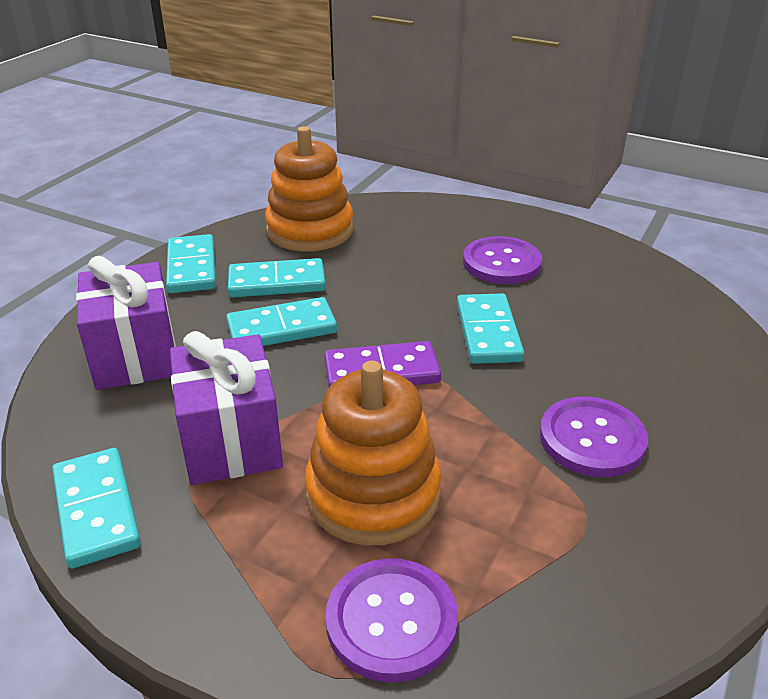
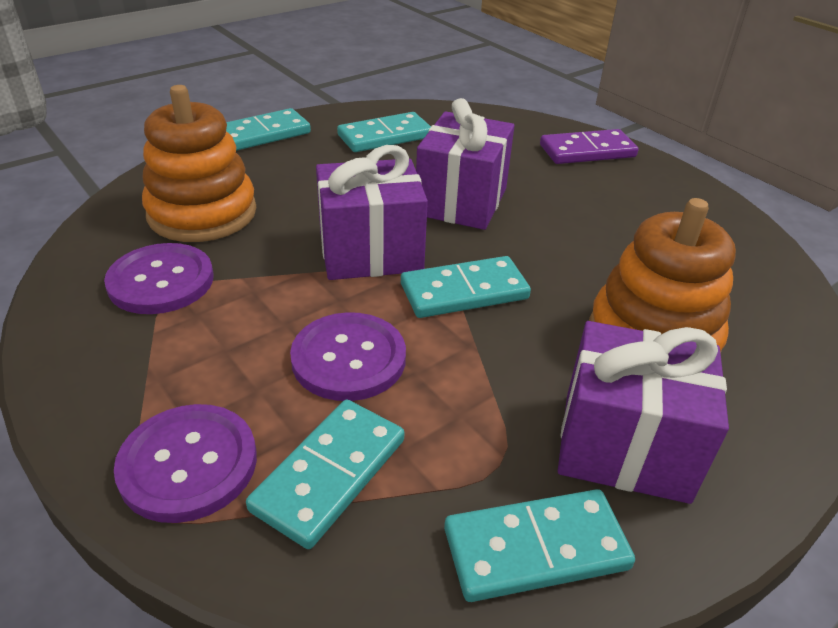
purple gift: 2 -> 3

